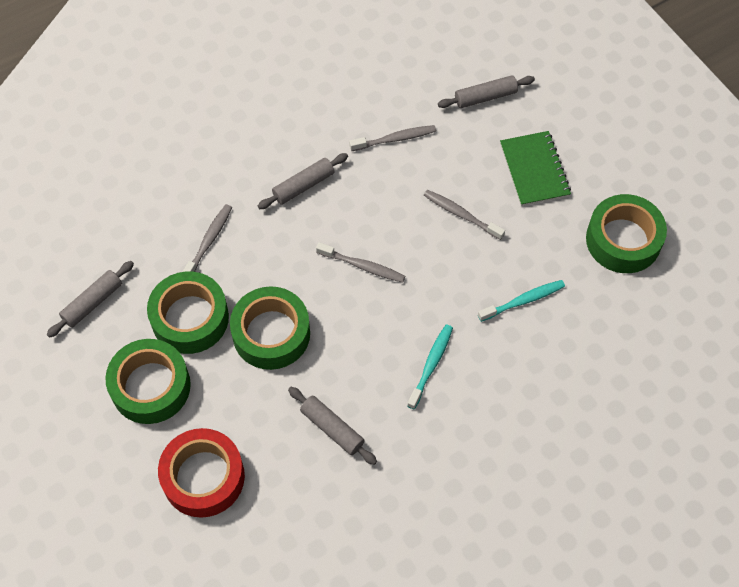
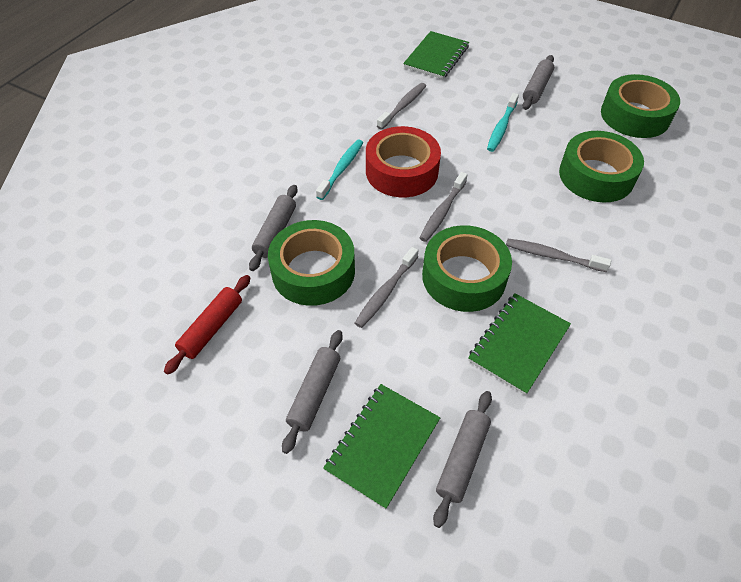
green notebook: 1 -> 3
red rolling pin: 0 -> 1

